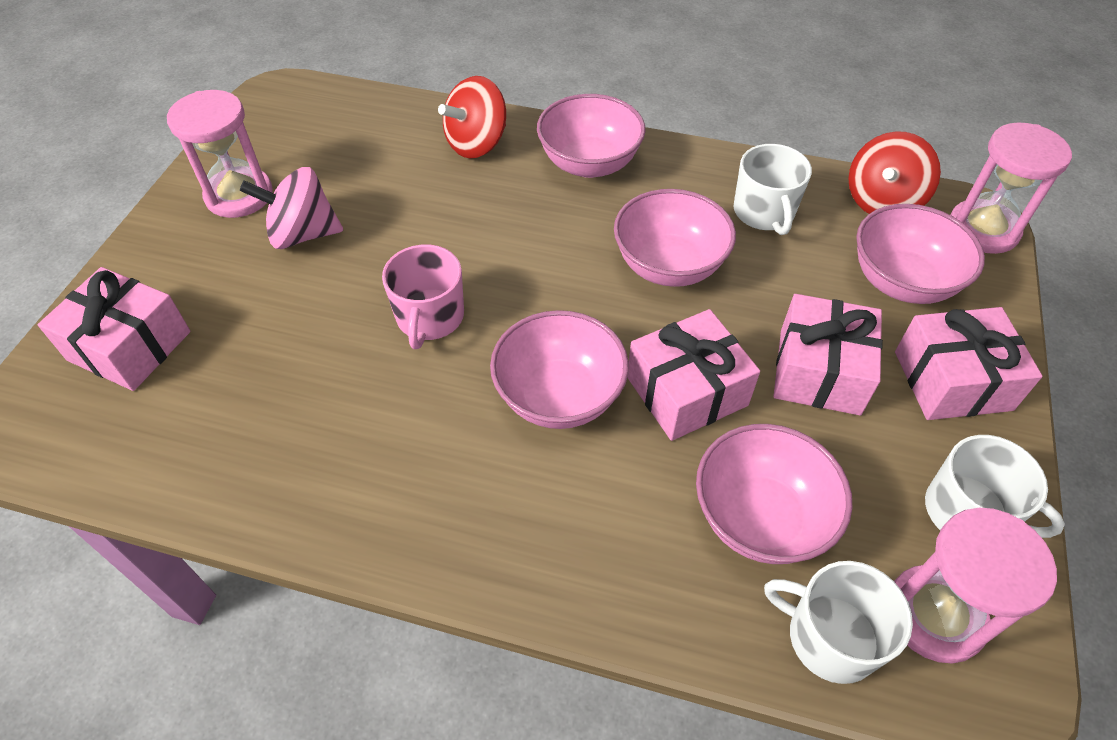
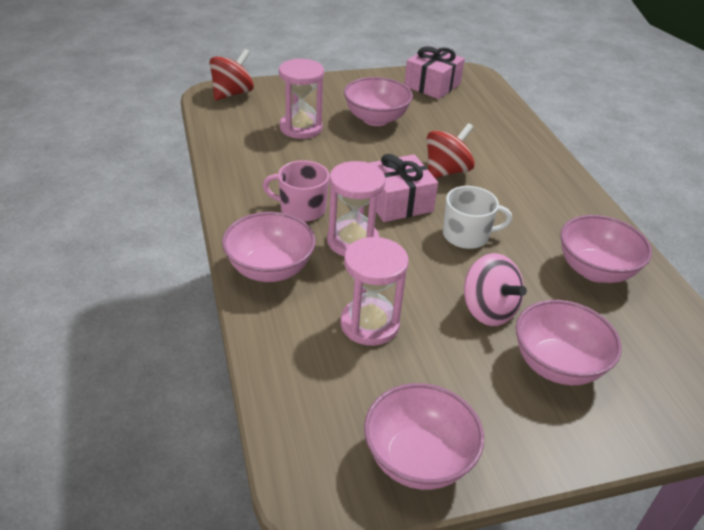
pink gift: 4 -> 2
white mug: 3 -> 1

